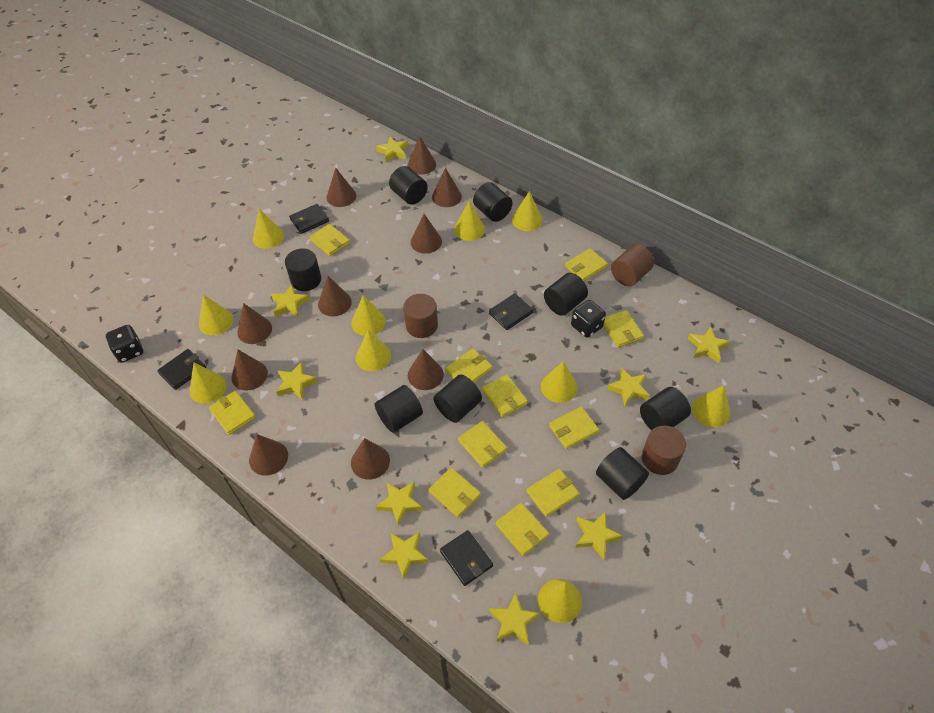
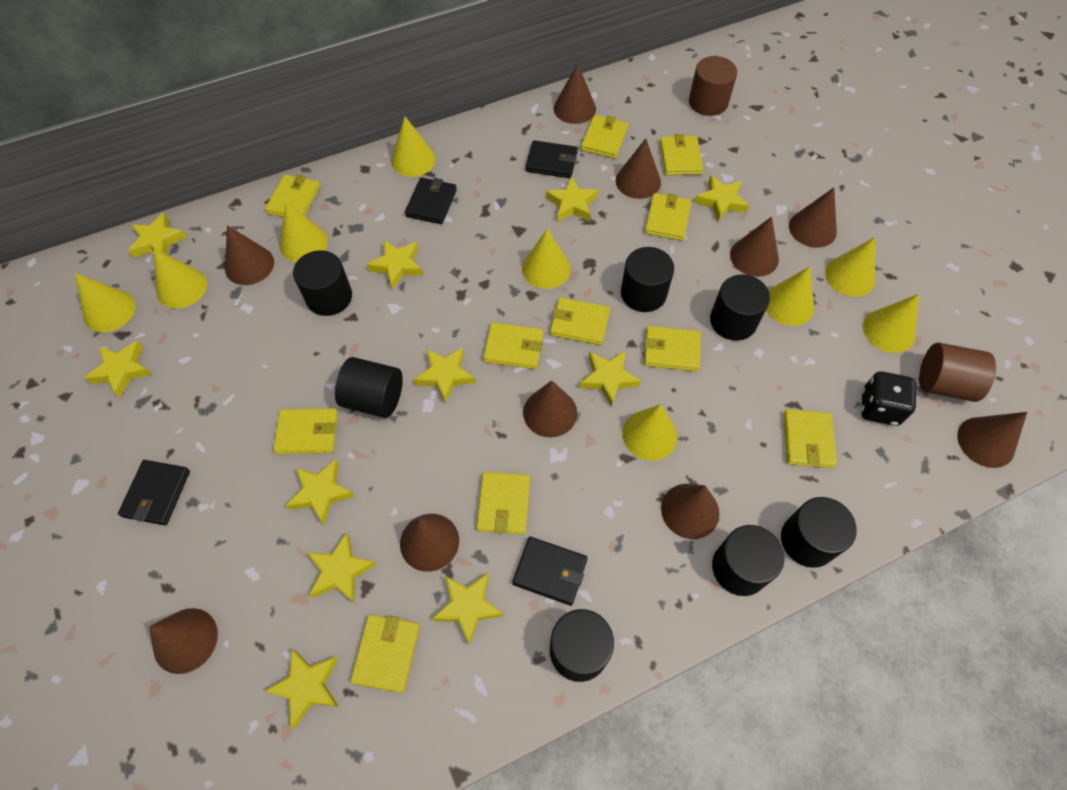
black cylinder: 8 -> 7
black dice: 2 -> 1
brown cylinder: 3 -> 2
yellow cone: 10 -> 9
yellow star: 9 -> 11

